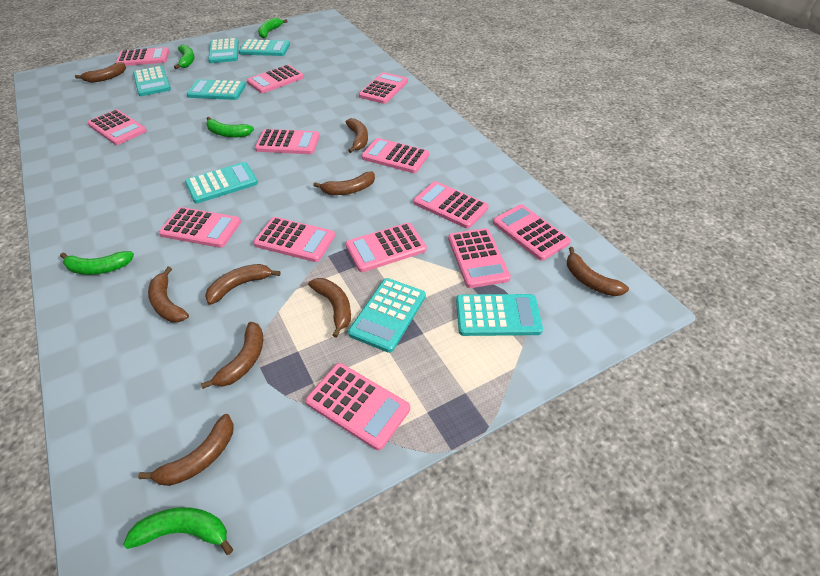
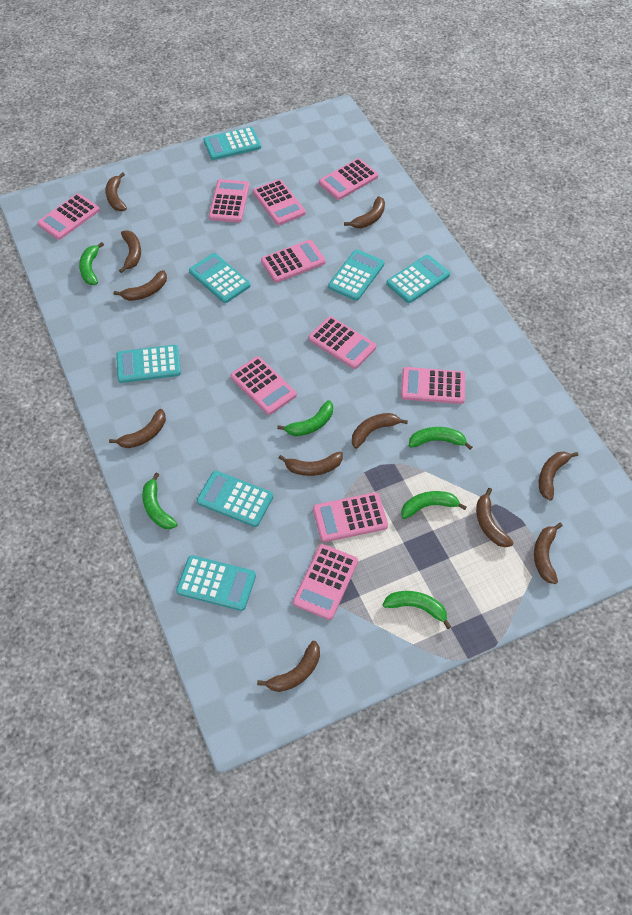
brown banana: 9 -> 11
green banana: 5 -> 6
pink calculator: 13 -> 10

